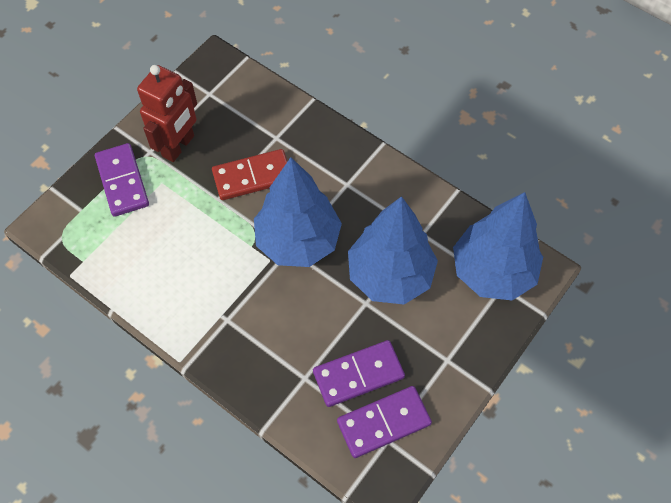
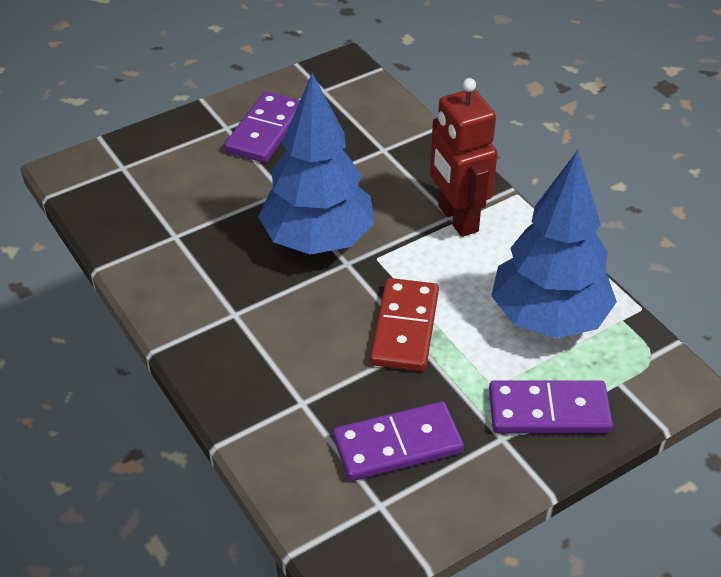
blue tree: 3 -> 2

